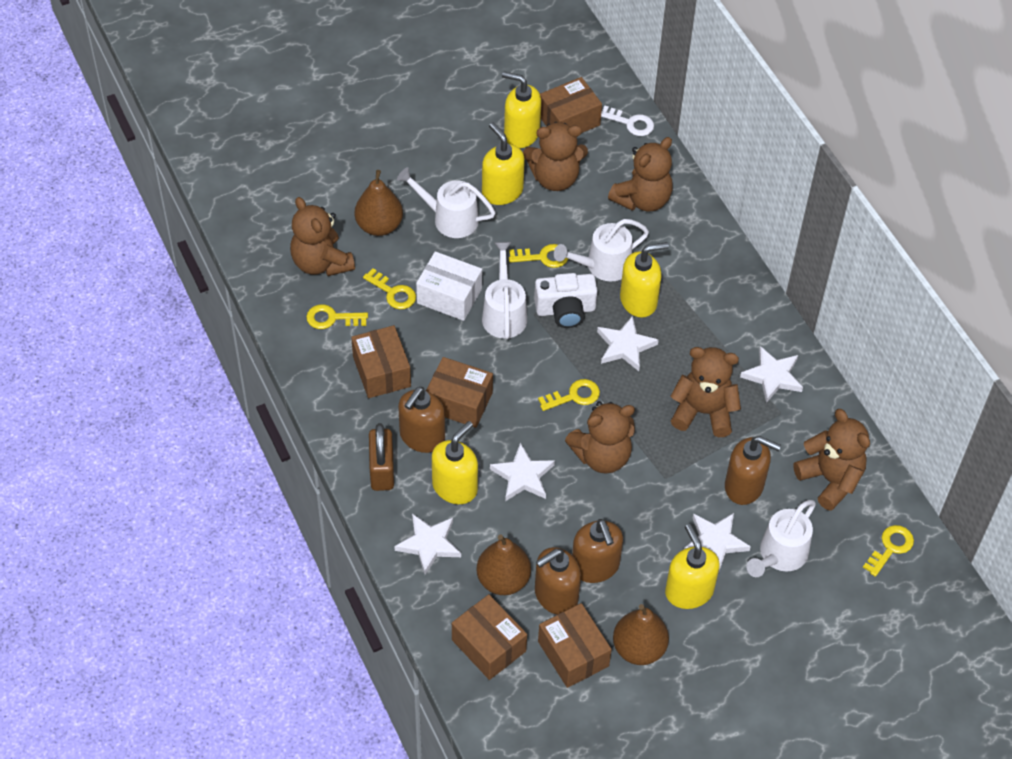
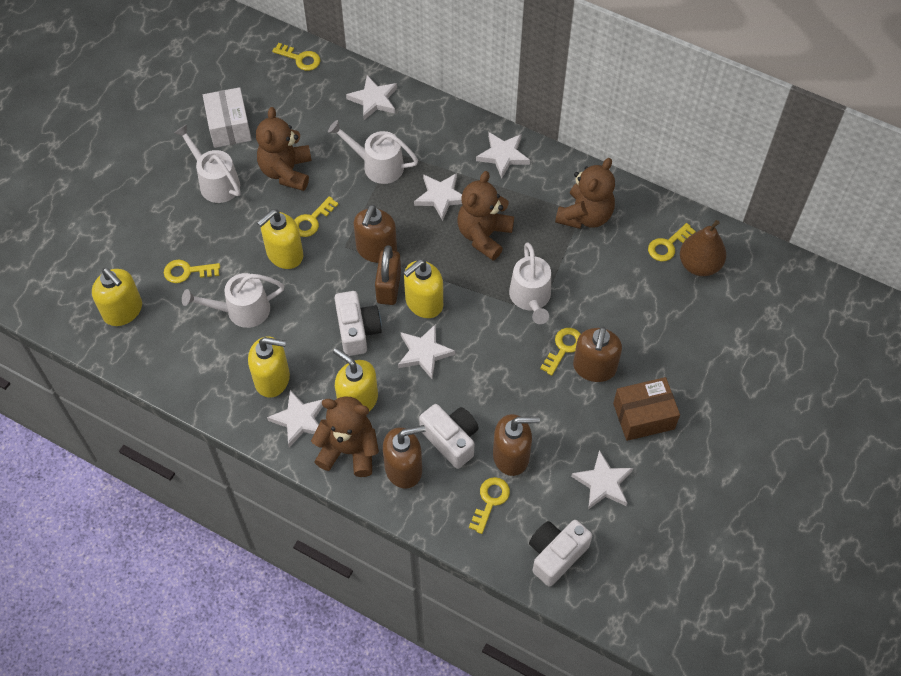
brown box: 5 -> 1
brown pear: 3 -> 1
brown teddy bear: 6 -> 4
white camera: 1 -> 3
white key: 1 -> 0
white star: 5 -> 6
yellow key: 5 -> 6

